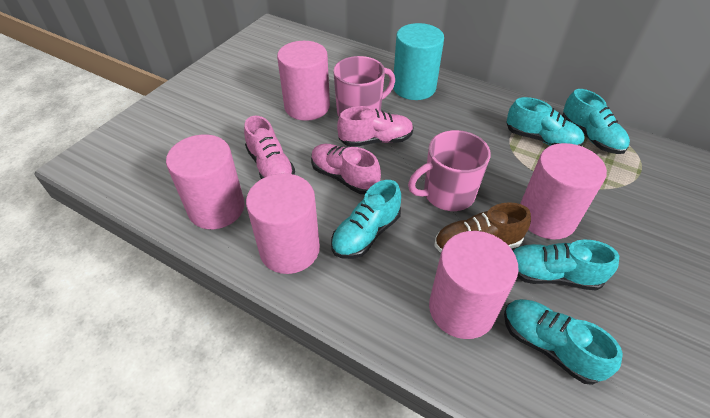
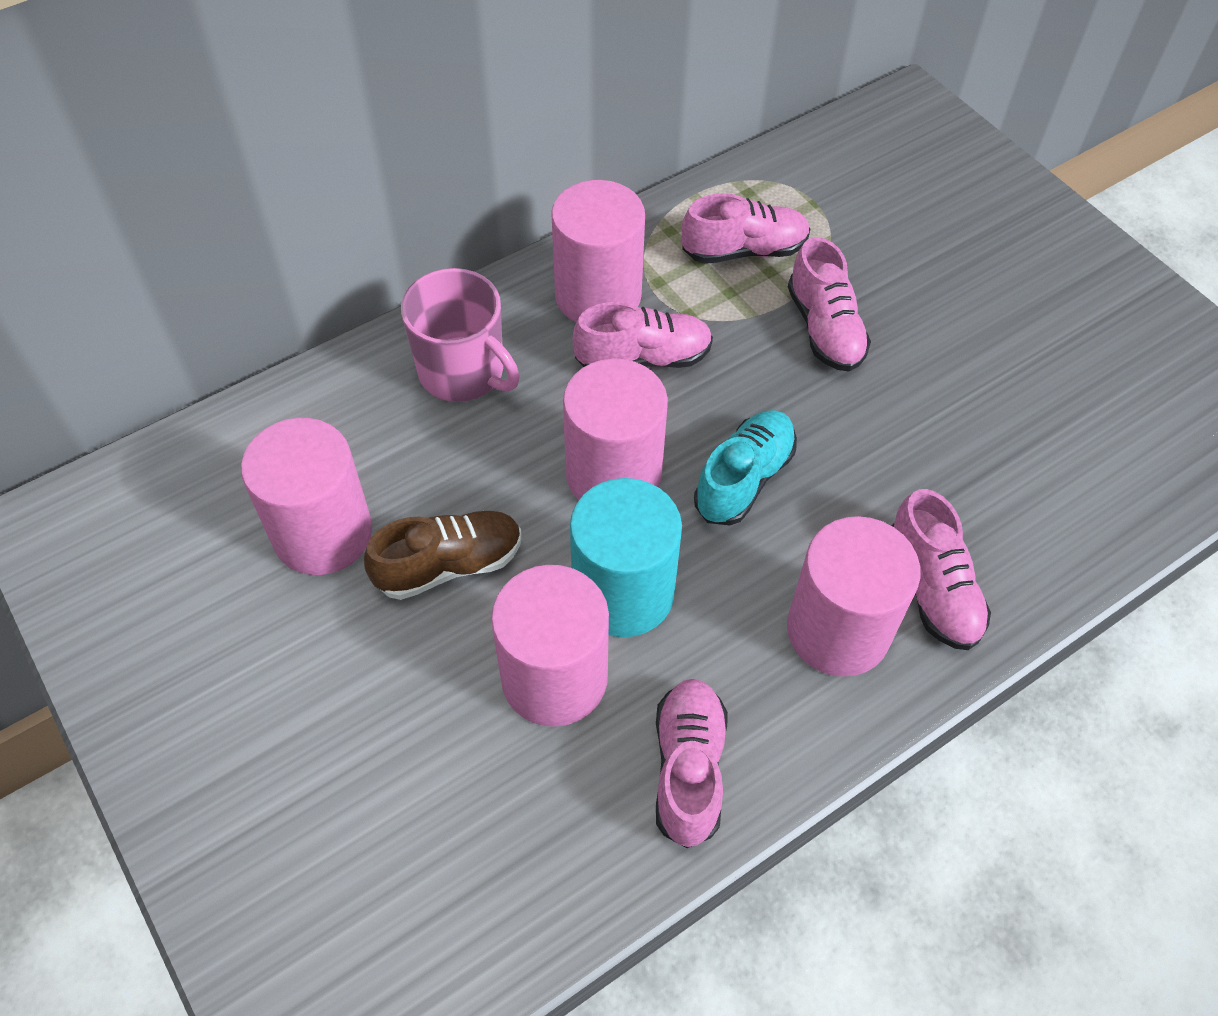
pink mug: 2 -> 1
pink shoe: 3 -> 5
turquoise shoe: 5 -> 1

